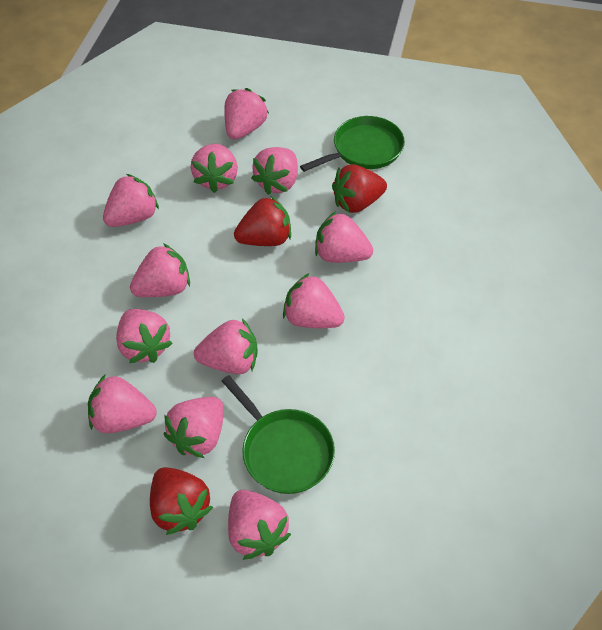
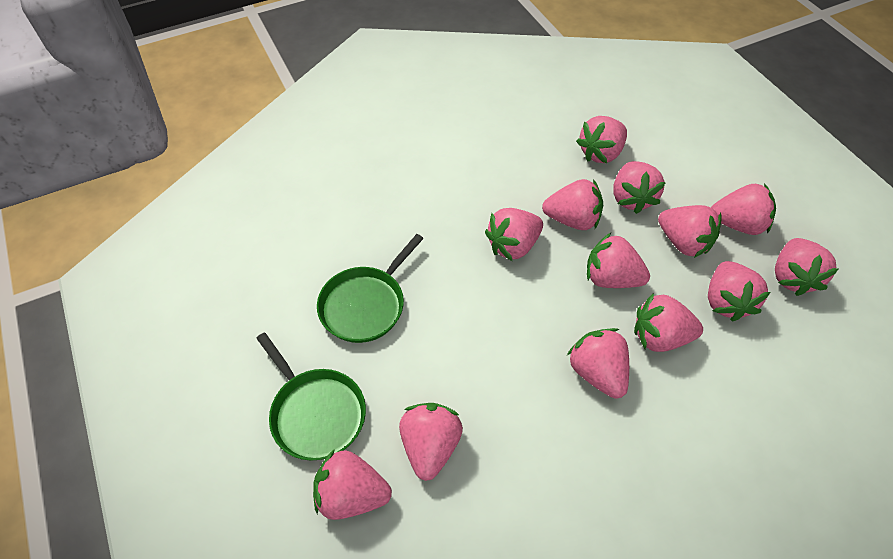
pink strawberry: 12 -> 13
red strawberry: 3 -> 0

